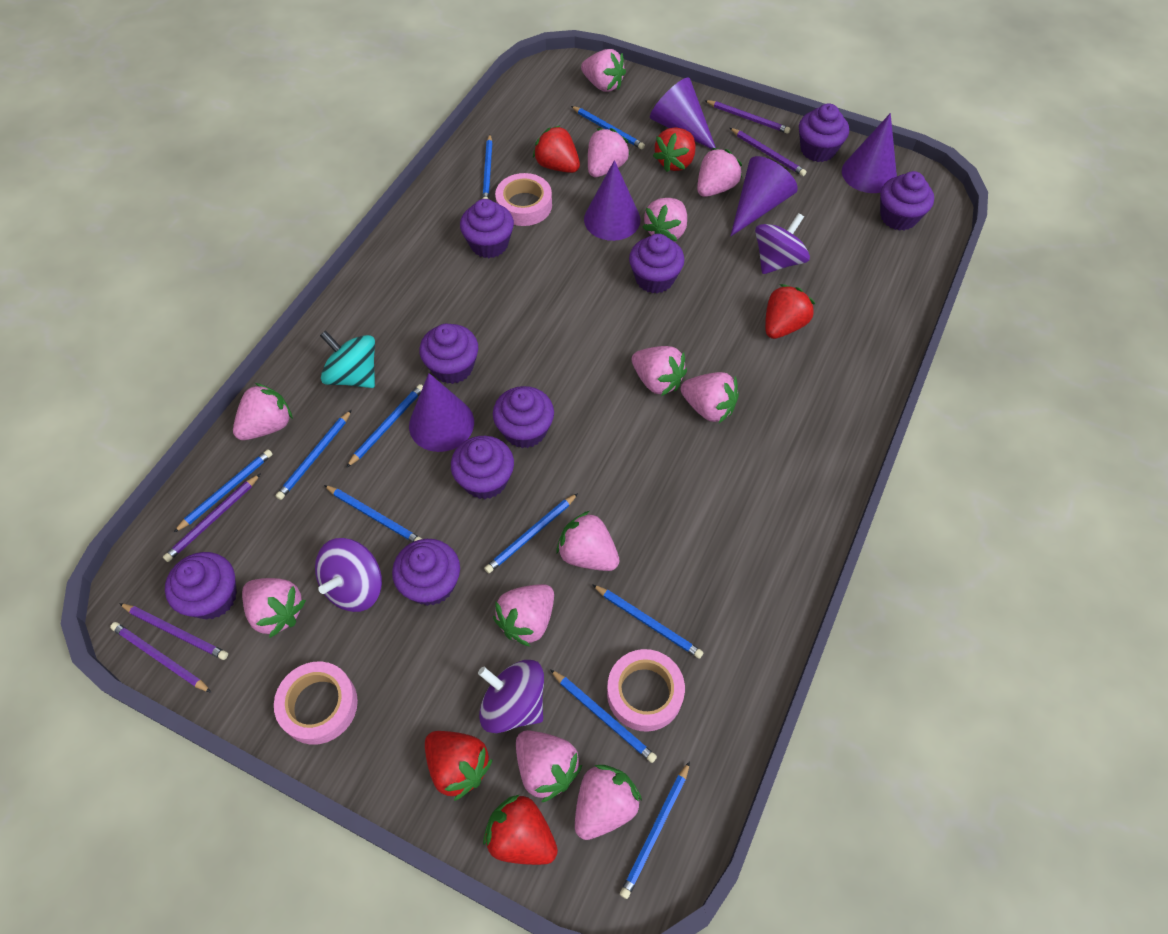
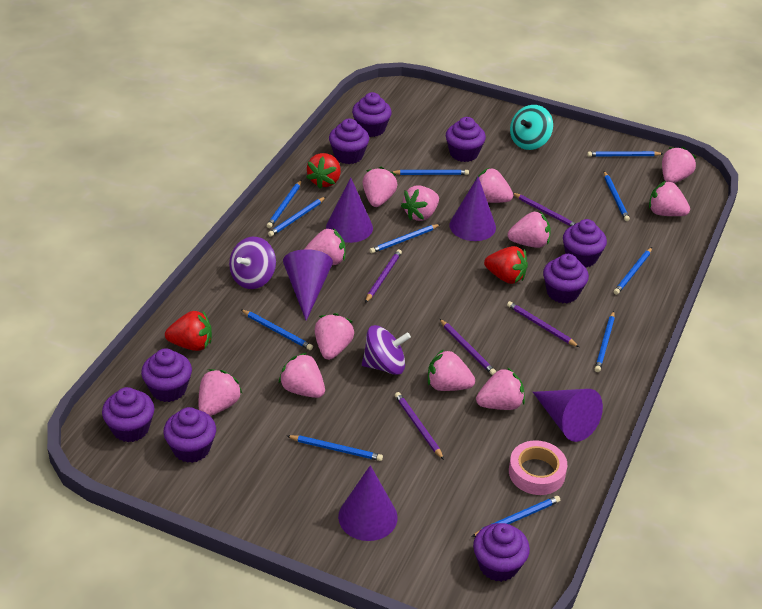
blue pencil: 10 -> 11
pink tape: 3 -> 1
purple spinning top: 3 -> 2
red strawberry: 5 -> 3

